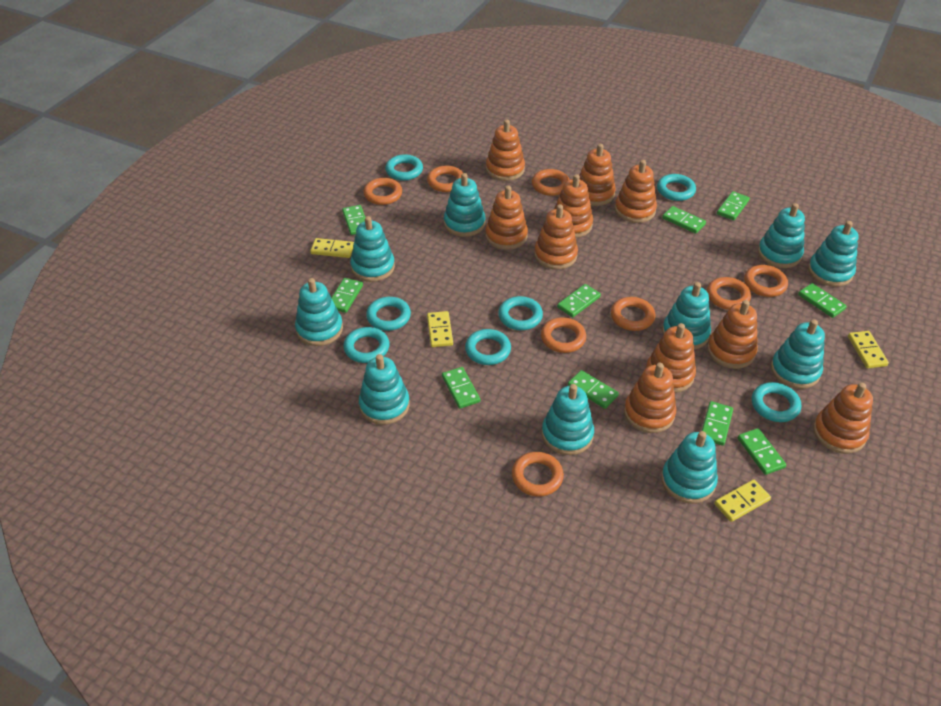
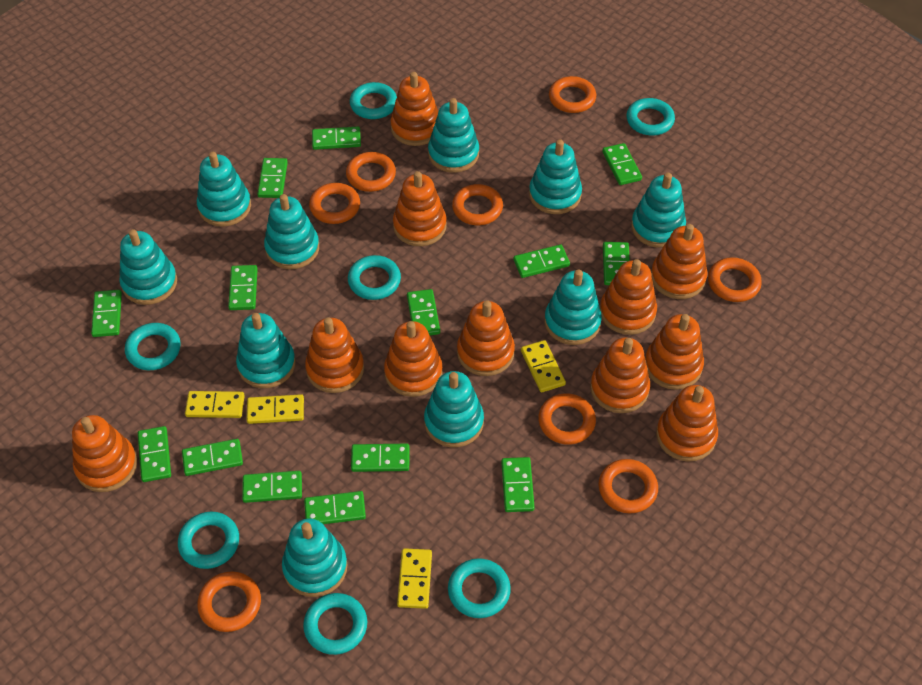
green domino: 10 -> 14
orange stacking toy: 10 -> 11

